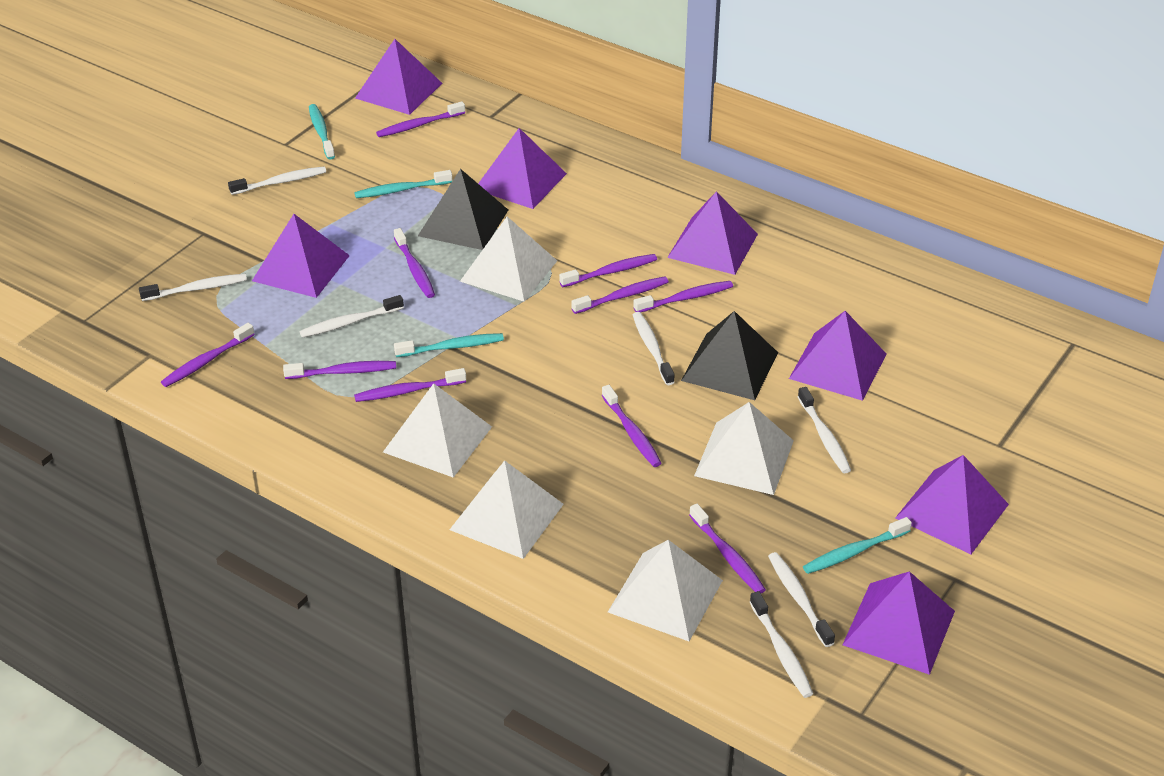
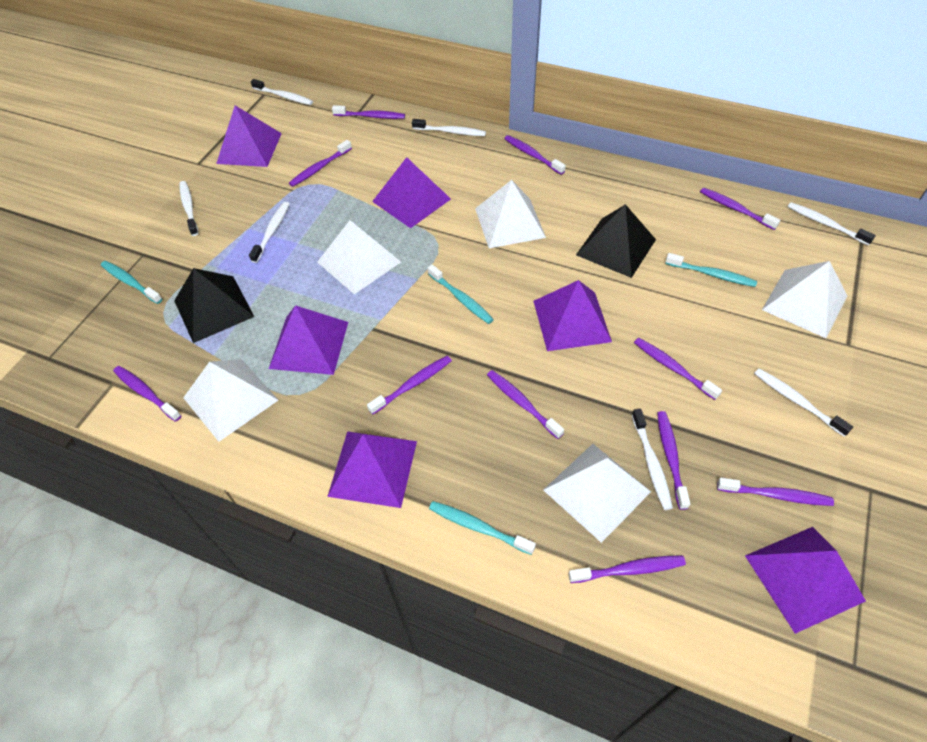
purple pyramid: 7 -> 6
purple toothbrush: 10 -> 11

